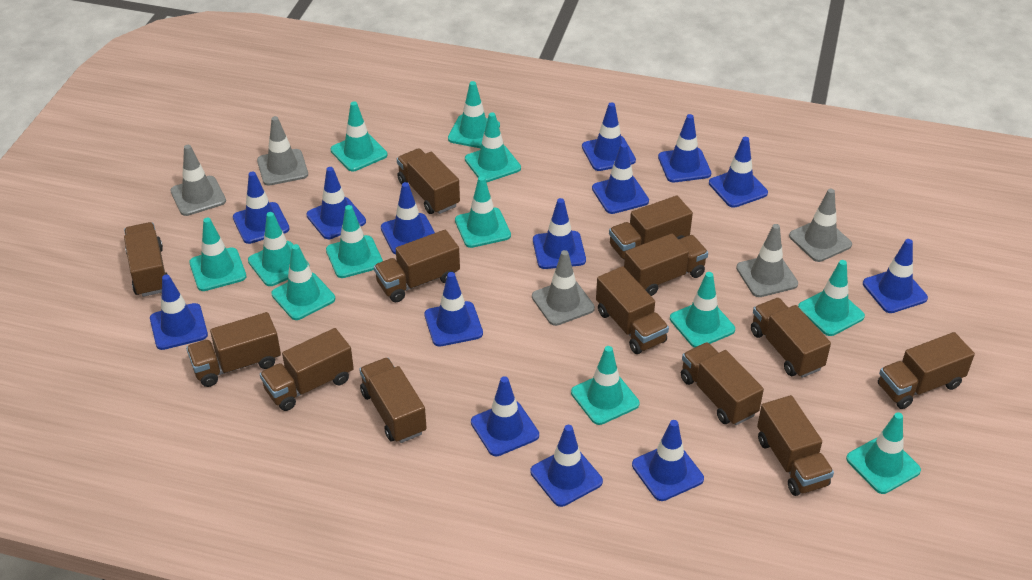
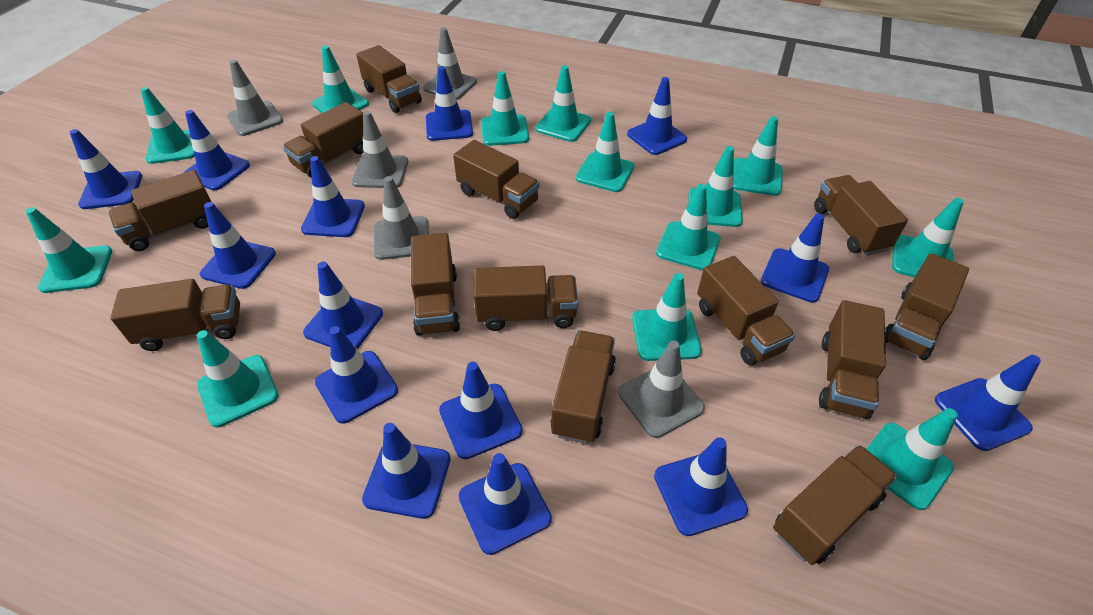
turquoise traffic cone: 12 -> 13

